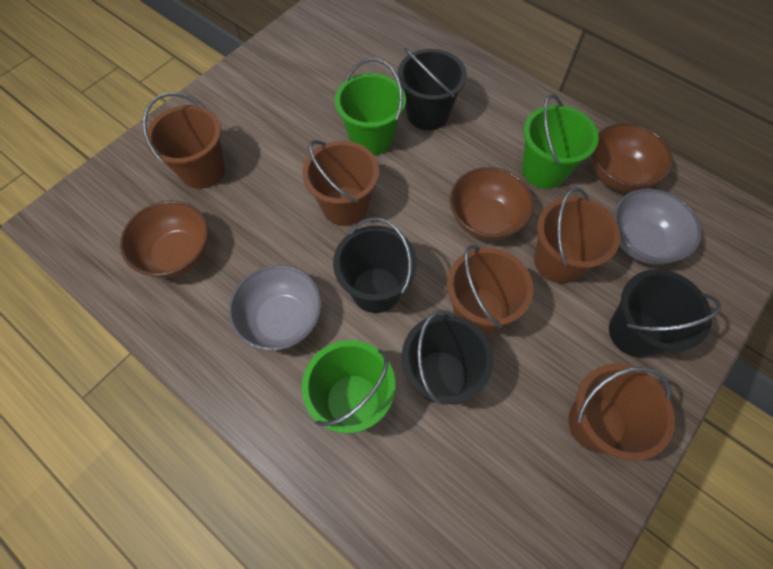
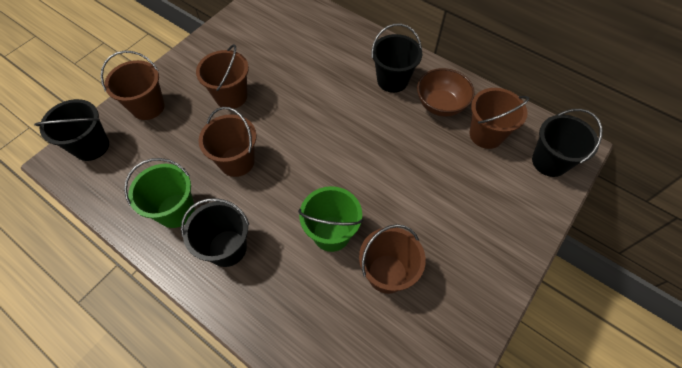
brown bowl: 3 -> 1
green bucket: 3 -> 2
grey bowl: 2 -> 0

